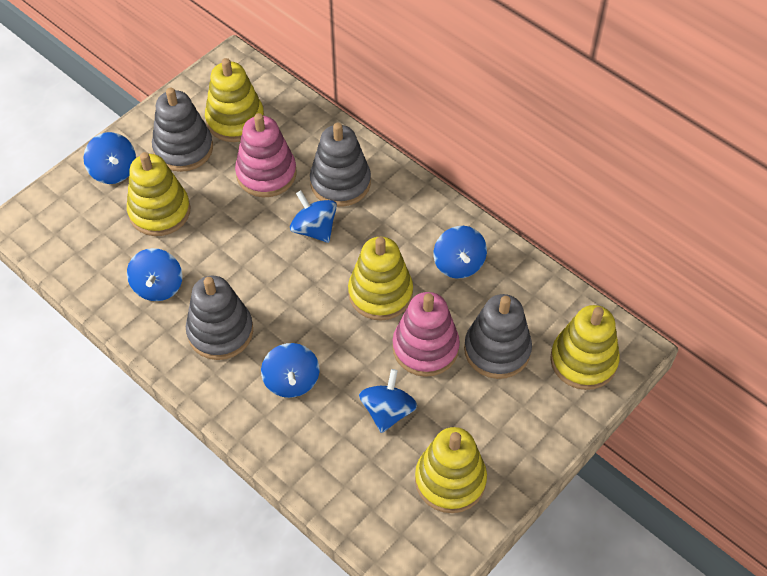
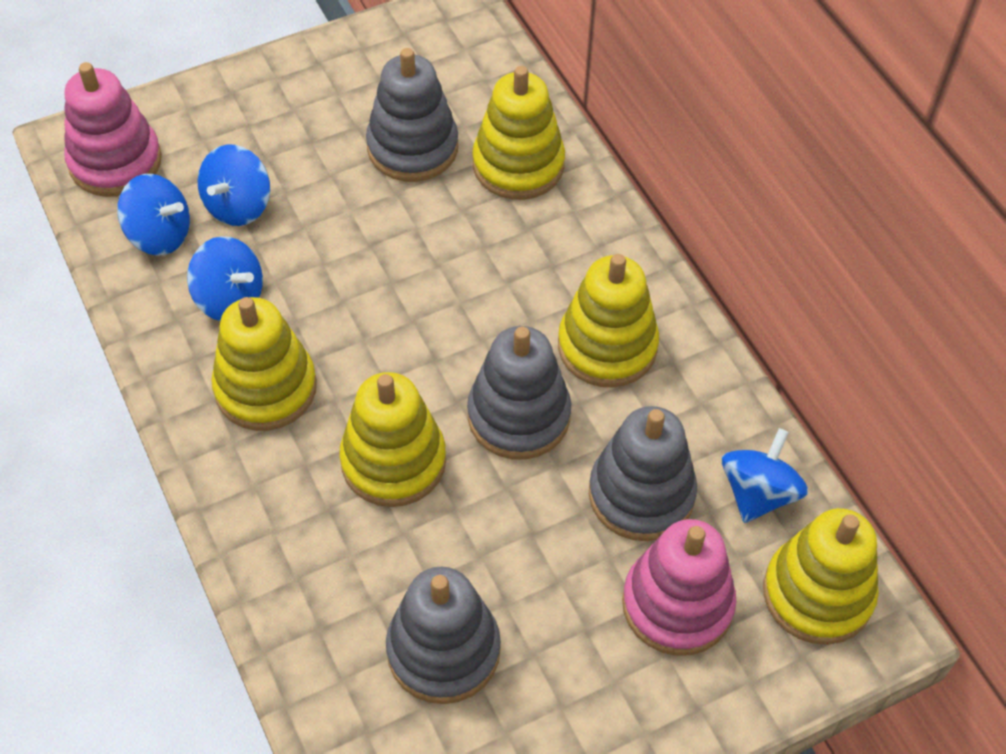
blue spinning top: 6 -> 4

